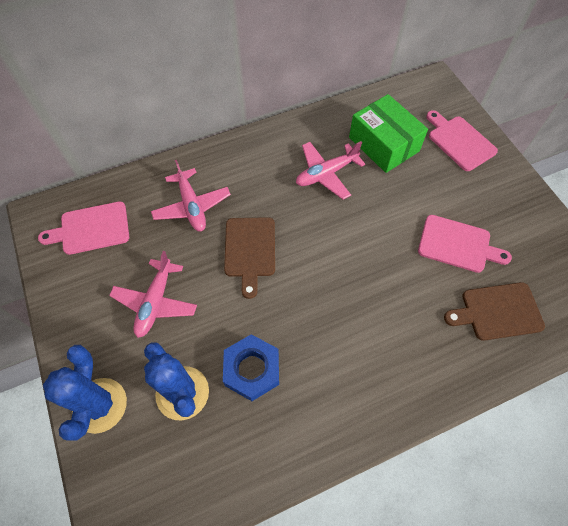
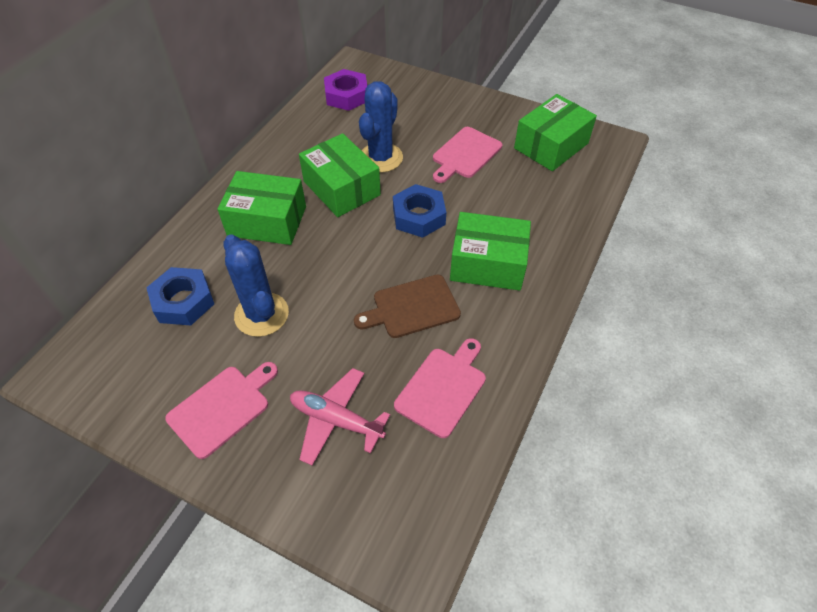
blue nut: 1 -> 2
brown cutting board: 2 -> 1
green box: 1 -> 4
pink plane: 3 -> 1
purple nut: 0 -> 1

